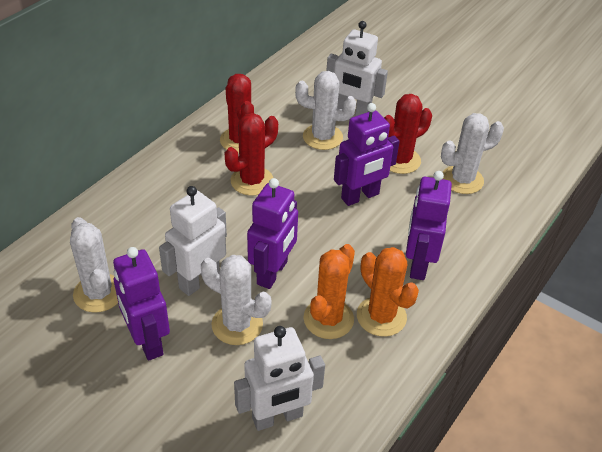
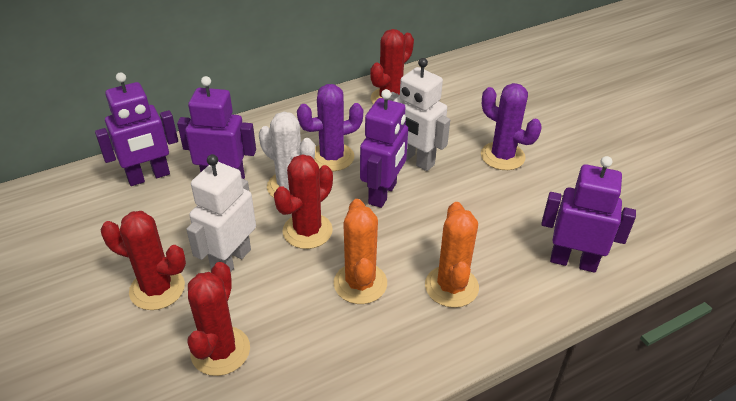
purple cactus: 0 -> 2
red cactus: 3 -> 4
white cactus: 4 -> 1
white robot: 3 -> 2

